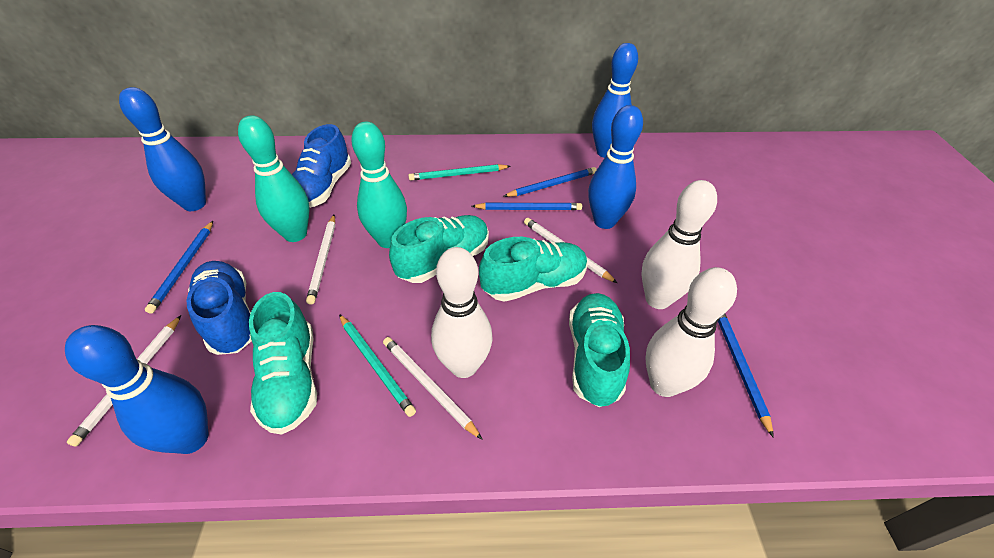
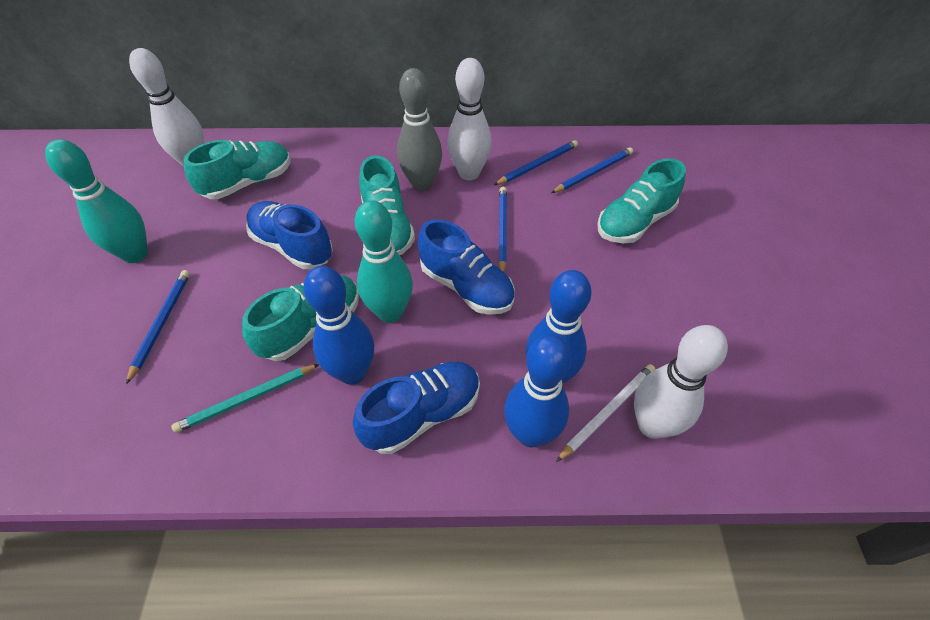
blue bowling pin: 4 -> 3
blue shoe: 2 -> 3
grey bowling pin: 0 -> 1
turquoise pencil: 2 -> 1
white pencil: 4 -> 1

